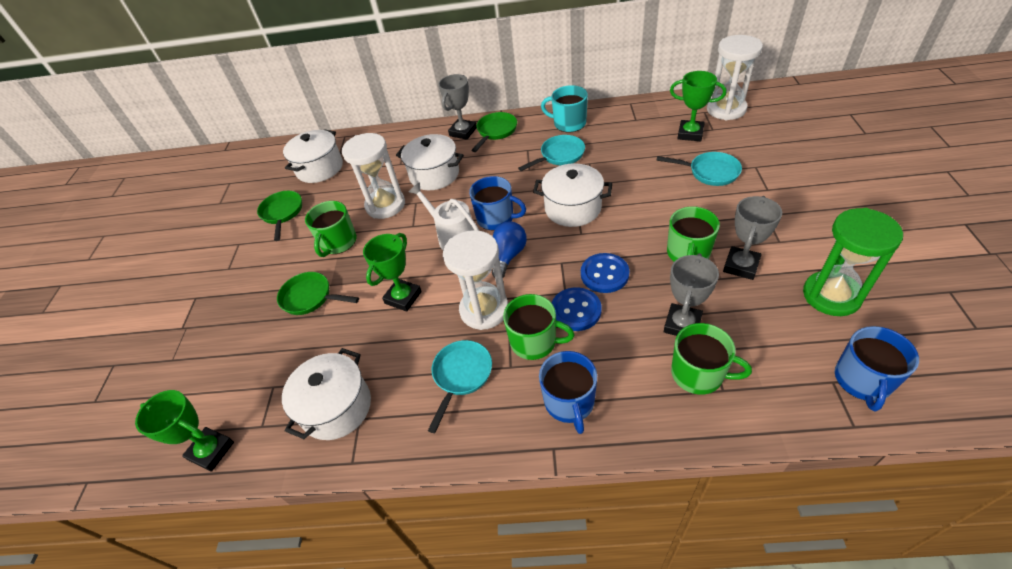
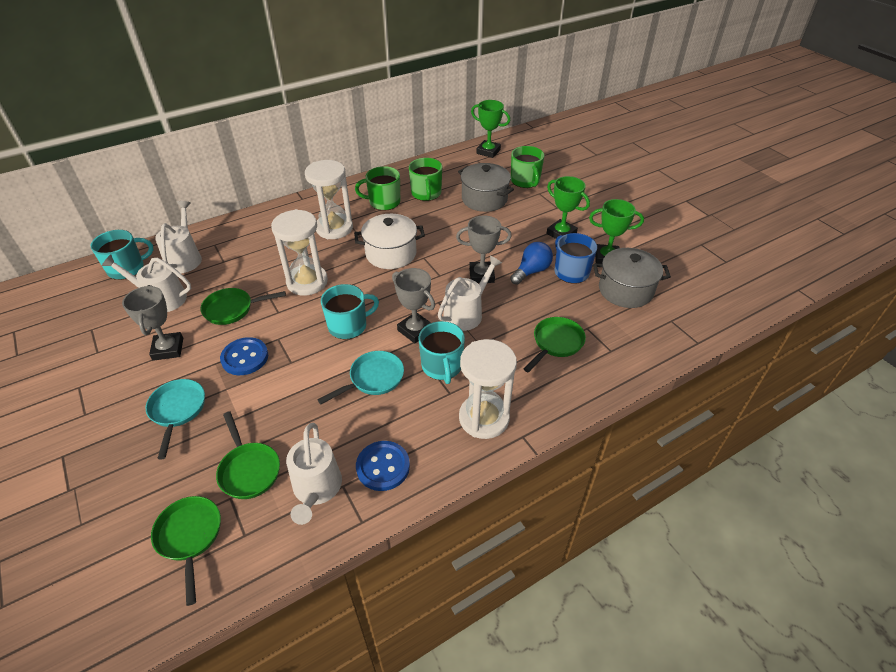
blue mug: 3 -> 1
green hourglass: 1 -> 0
green mug: 4 -> 3
green pan: 3 -> 4
grey pot: 0 -> 2
turquoise mug: 1 -> 3
turquoise pan: 3 -> 2
white pot: 4 -> 1
white watering can: 1 -> 4

